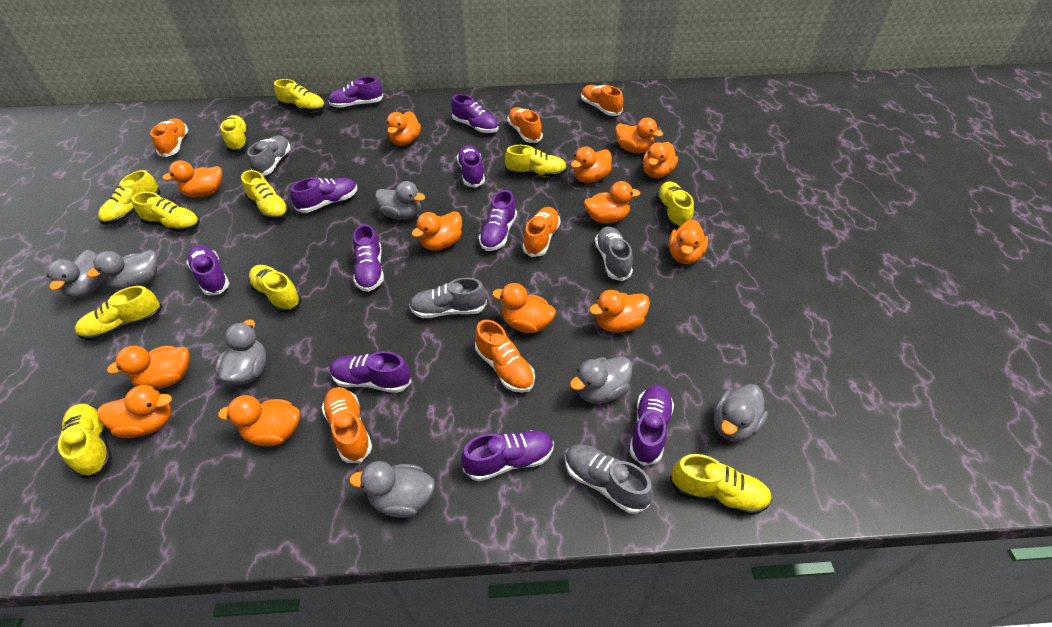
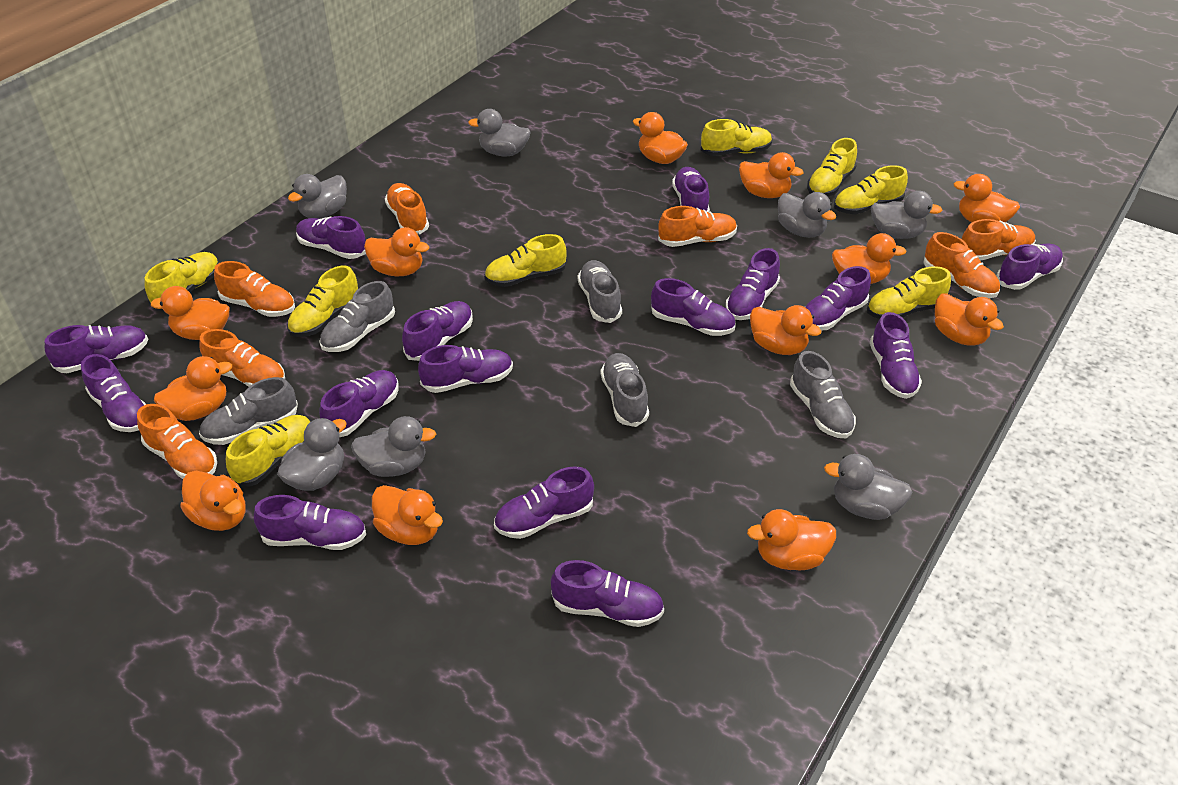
grey shoe: 4 -> 5
orange duck: 13 -> 12
orange shoe: 6 -> 7
purple shoe: 10 -> 15
yellow shoe: 11 -> 8

